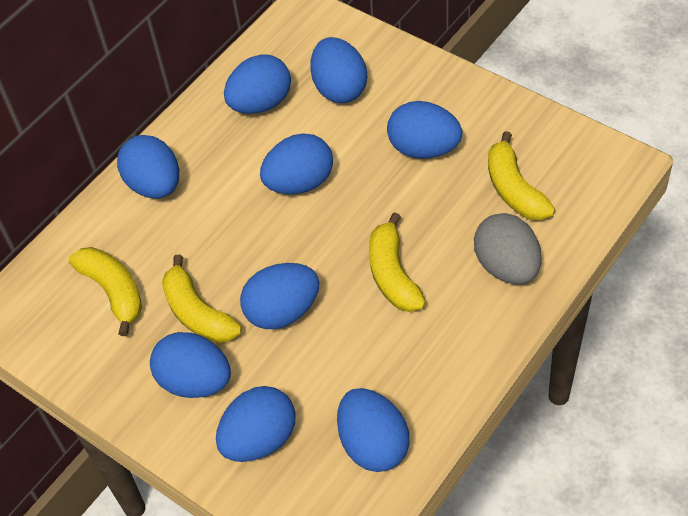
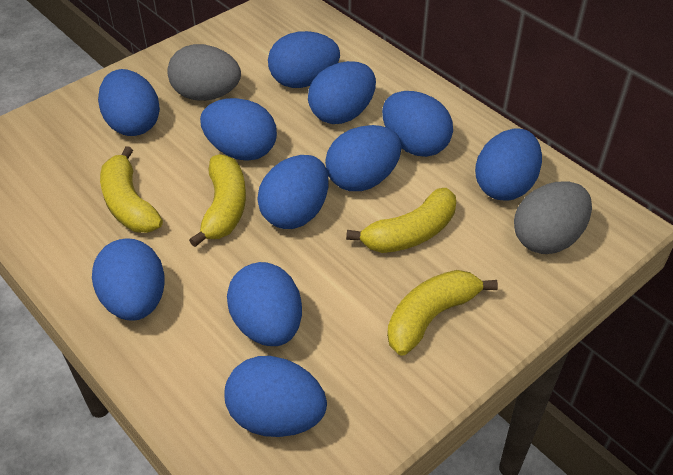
blue egg: 9 -> 11
grey egg: 1 -> 2

